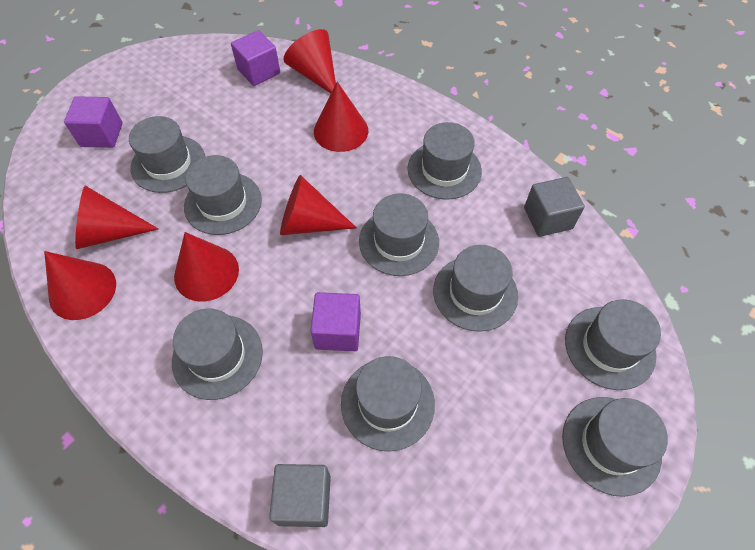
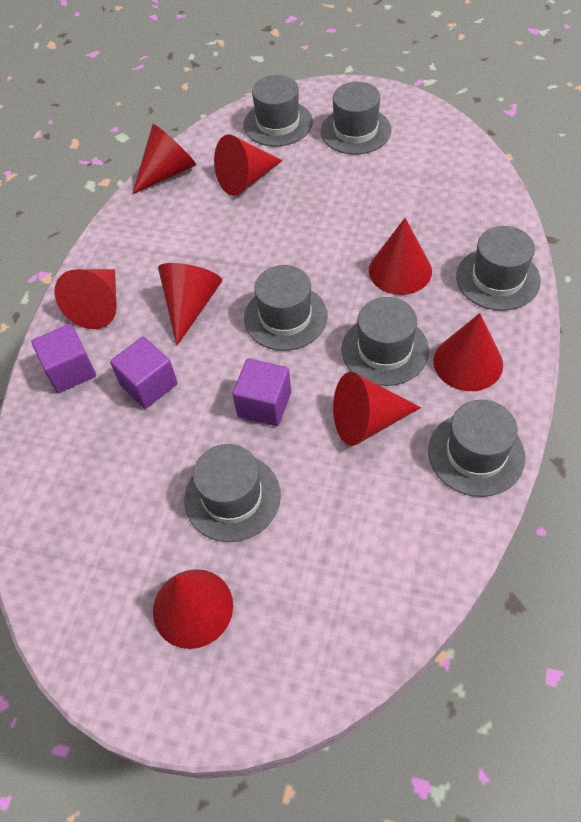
grey cube: 2 -> 0
grey hat: 9 -> 7
red cone: 6 -> 8

